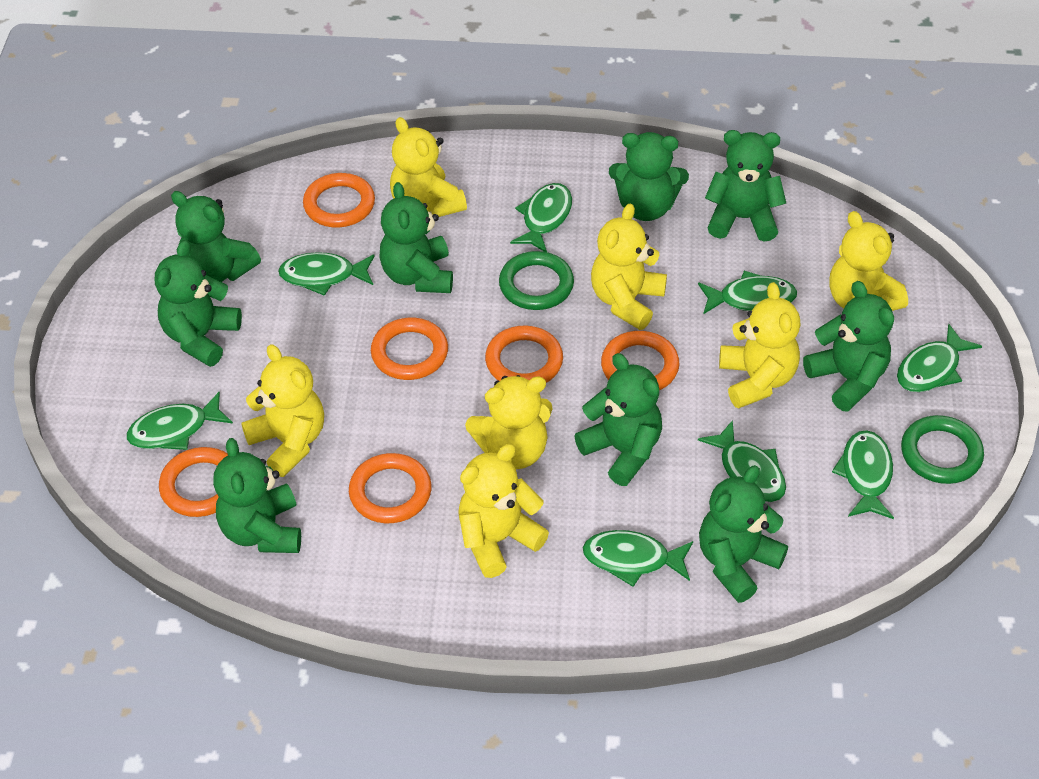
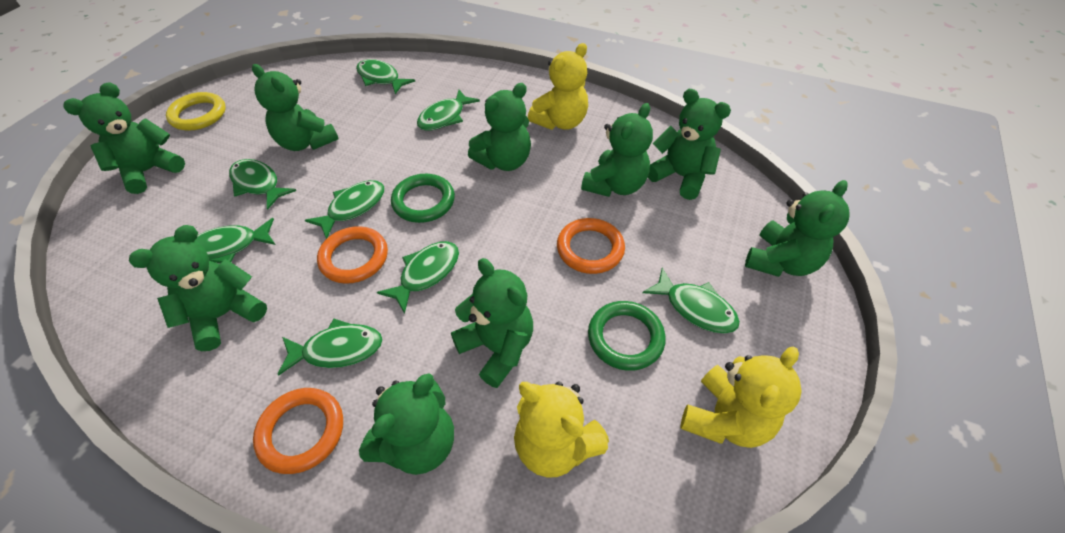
orange ring: 6 -> 3
yellow ring: 0 -> 1
yellow teddy bear: 7 -> 3

